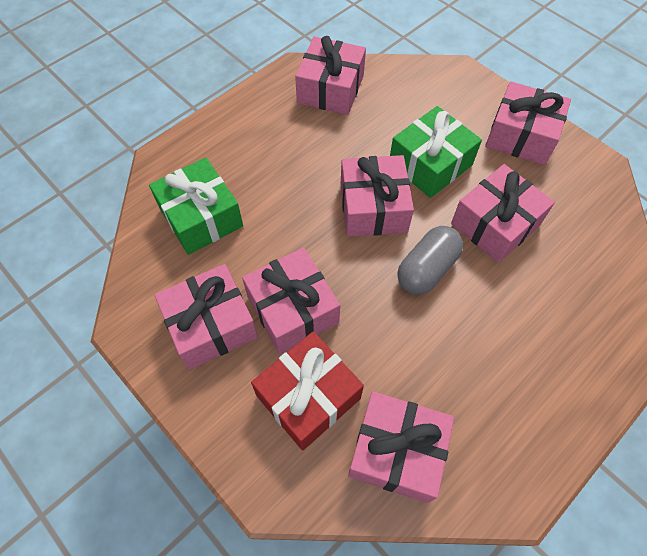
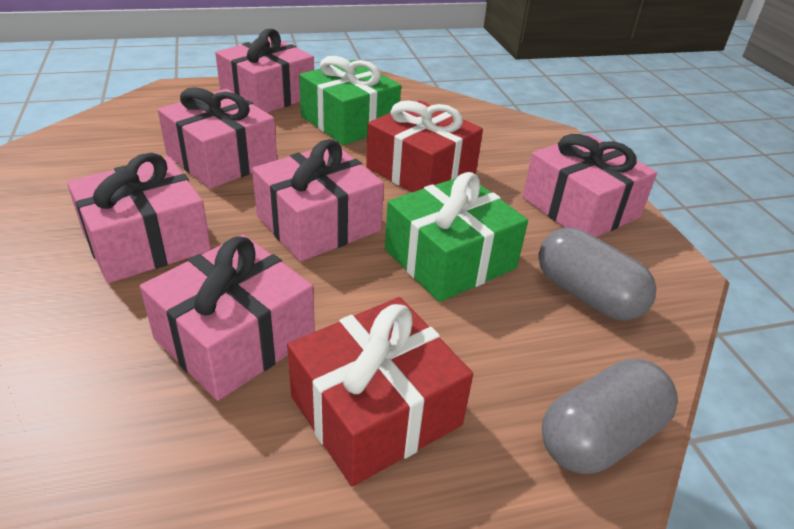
grey capsule: 1 -> 2
pink gift: 7 -> 6
red gift: 1 -> 2

